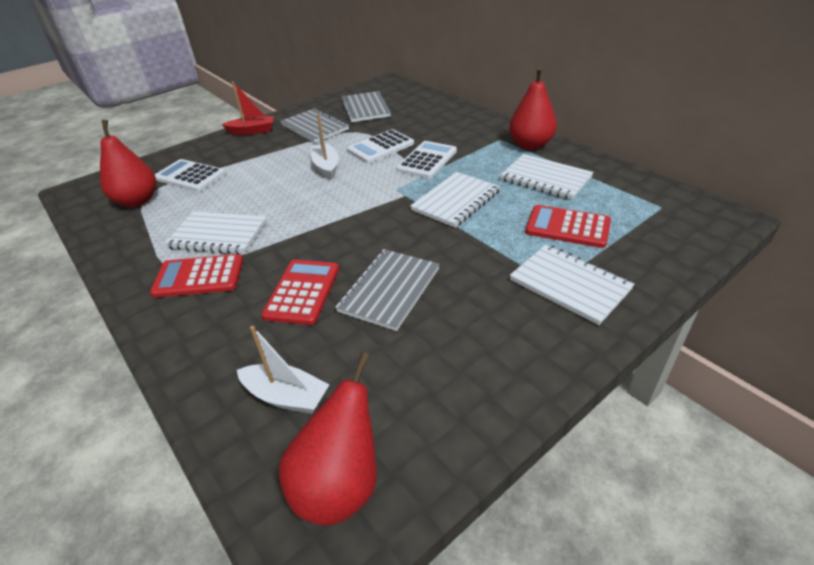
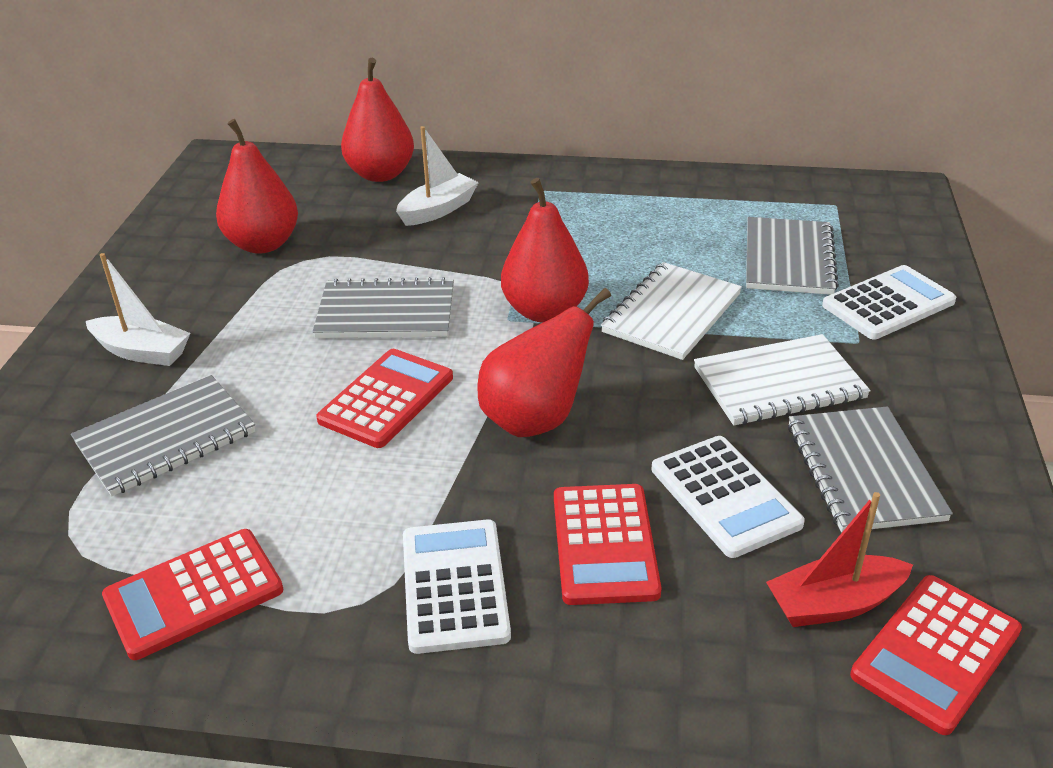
grey notebook: 3 -> 4
red calculator: 3 -> 4
red pear: 3 -> 4
white notebook: 4 -> 2

